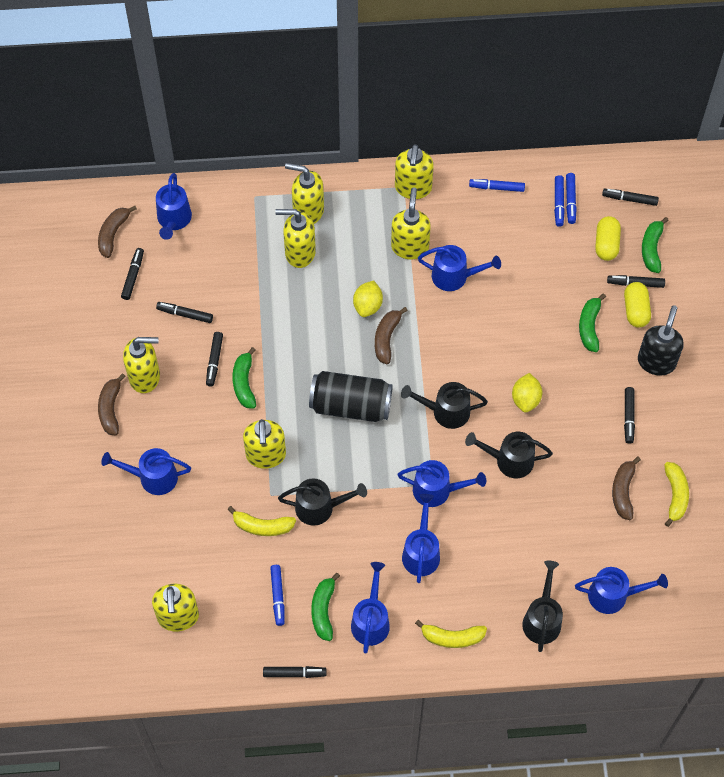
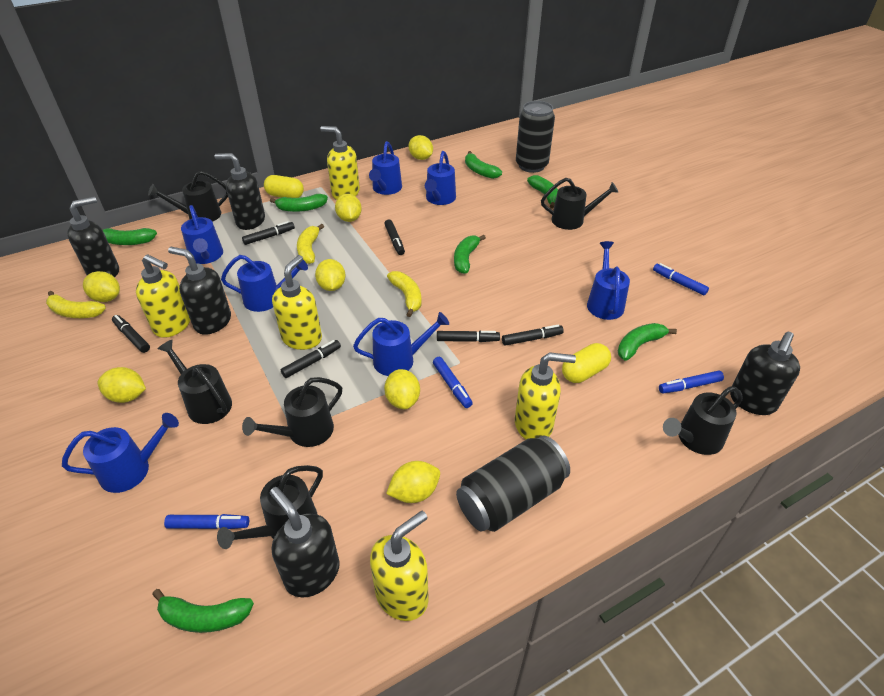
black can: 1 -> 2
black marker: 7 -> 6
black soap dispenser: 1 -> 5
black watering can: 4 -> 6
brown banana: 4 -> 0
green banana: 4 -> 7
yellow lemon: 2 -> 7
yellow soap dispenser: 7 -> 5

